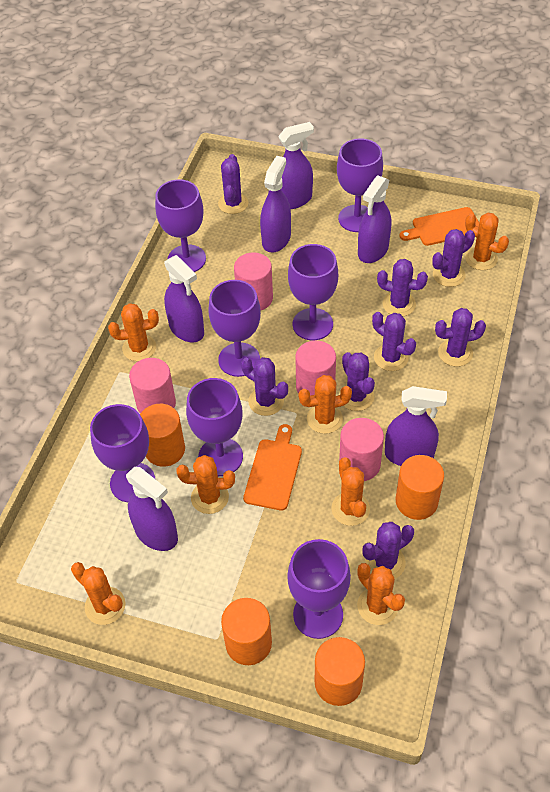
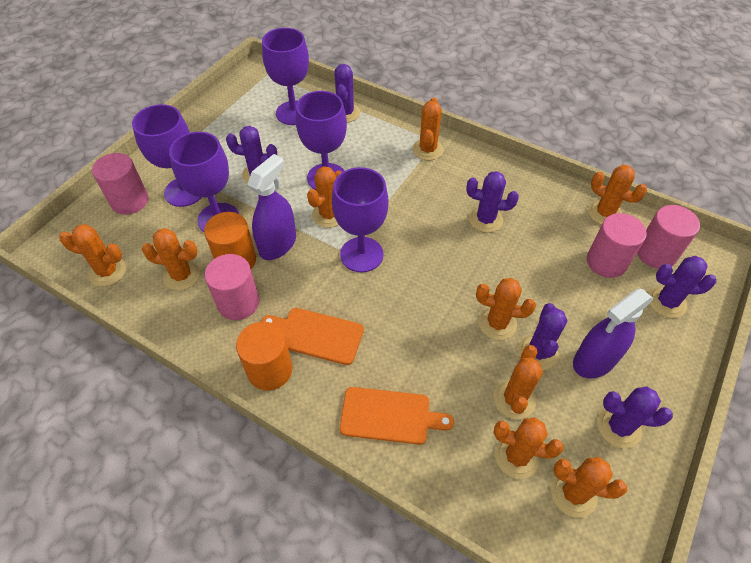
orange cactus: 7 -> 9
orange cylinder: 4 -> 2
purple cactus: 8 -> 6
purple goblet: 7 -> 5
purple spray bottle: 6 -> 2

